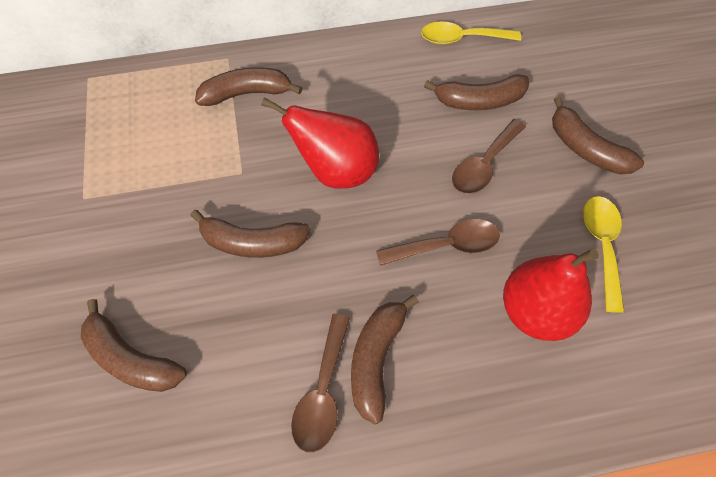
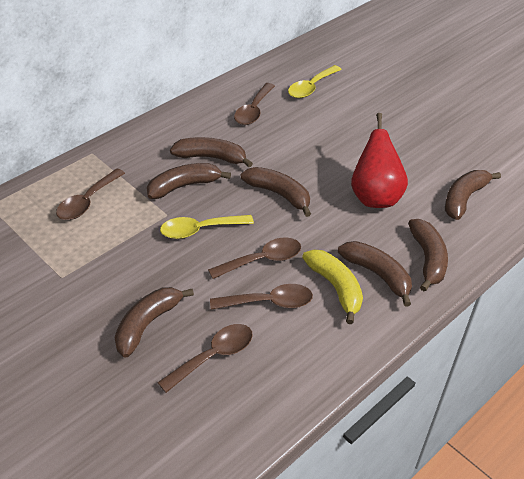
brown banana: 6 -> 7
brown spoon: 3 -> 5
red pear: 2 -> 1
yellow banana: 0 -> 1

